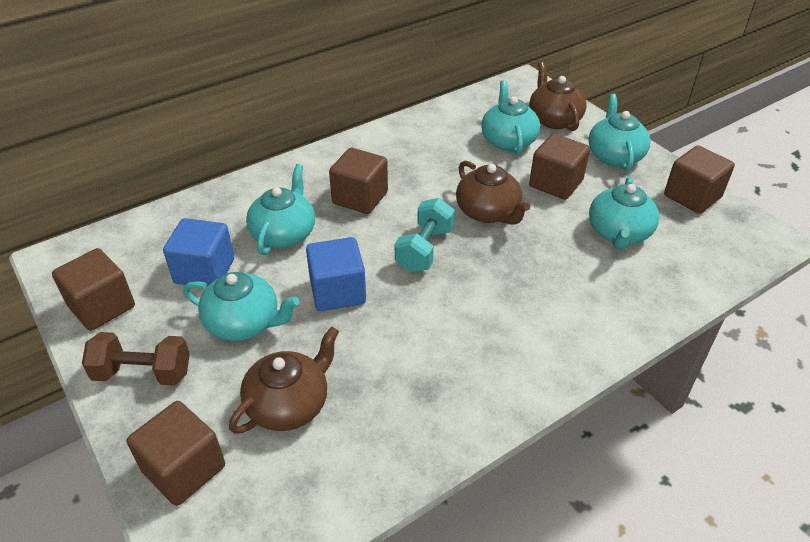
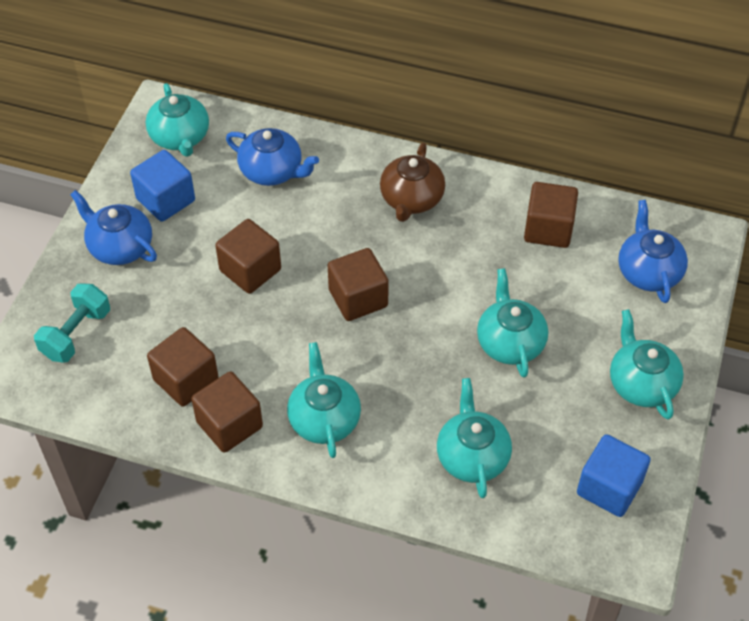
blue teapot: 0 -> 3
brown dumbbell: 1 -> 0
brown teapot: 3 -> 1

